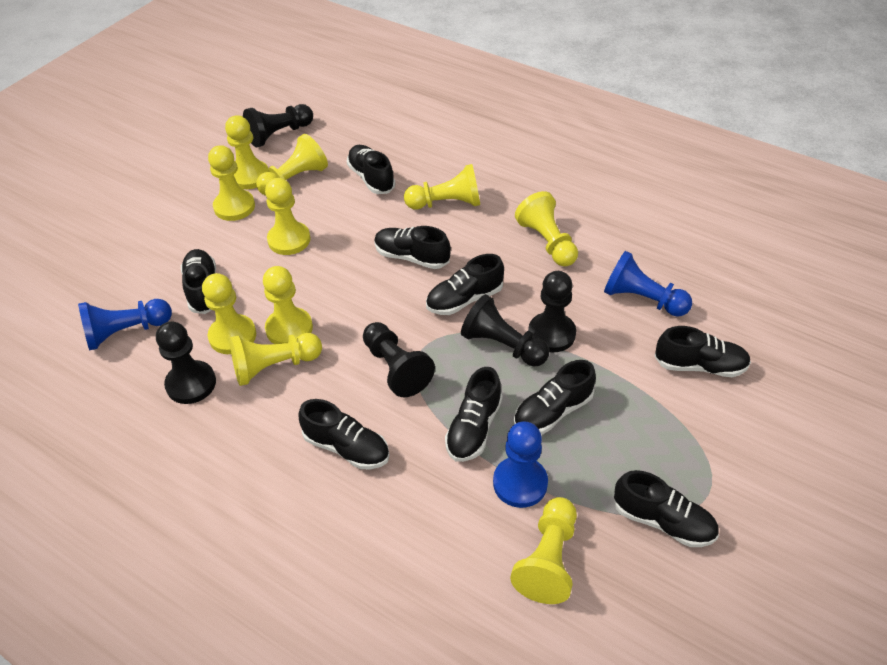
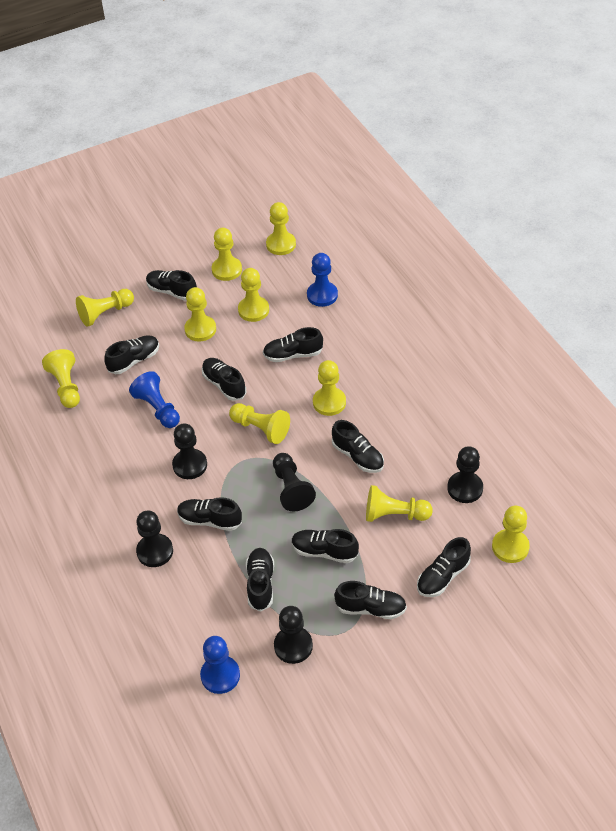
black shoe: 9 -> 10

